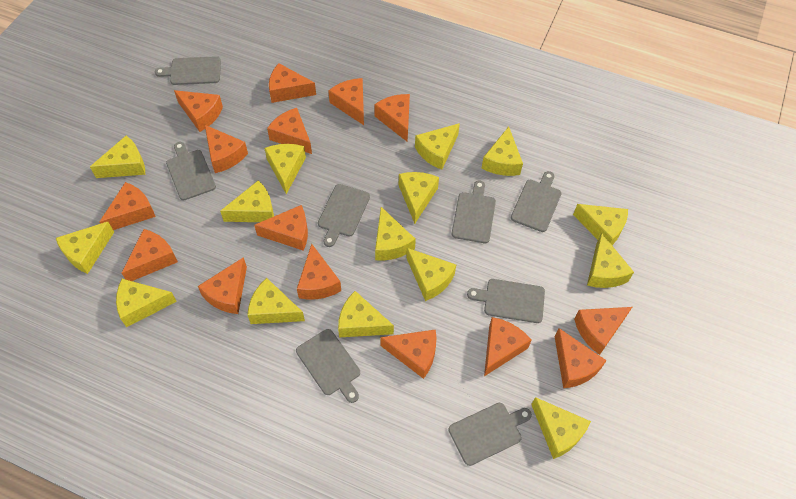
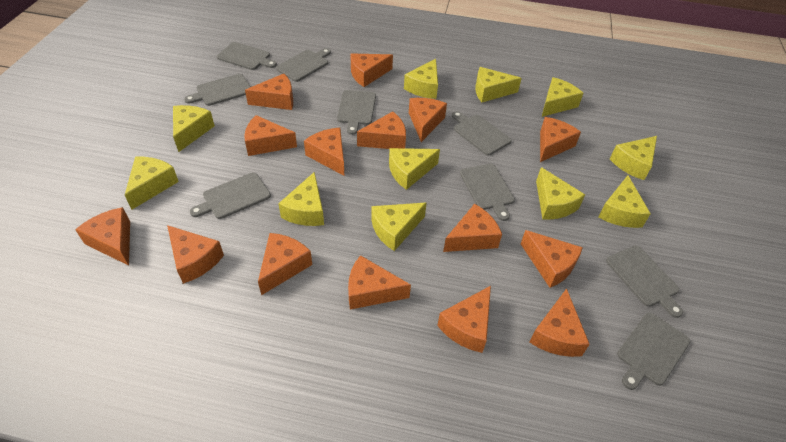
grey cutting board: 8 -> 9
yellow cheese: 15 -> 11

